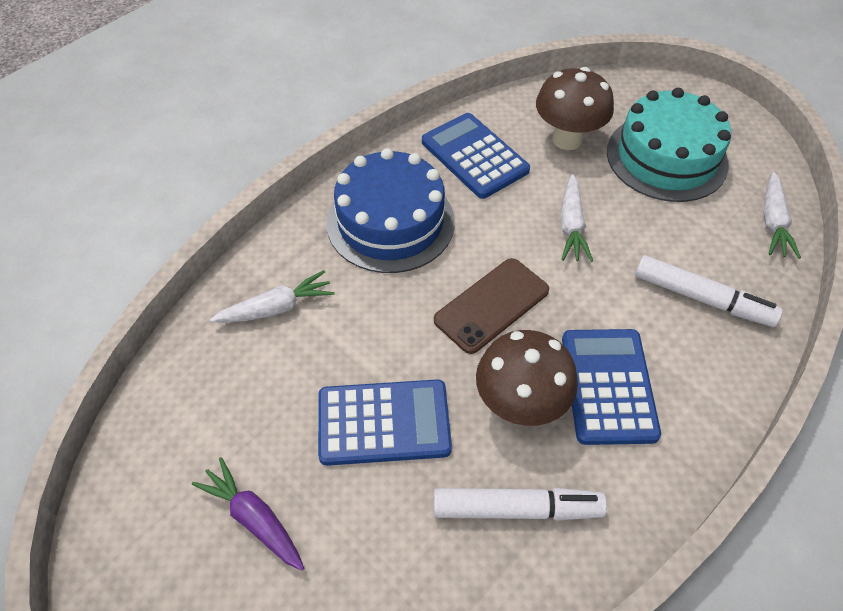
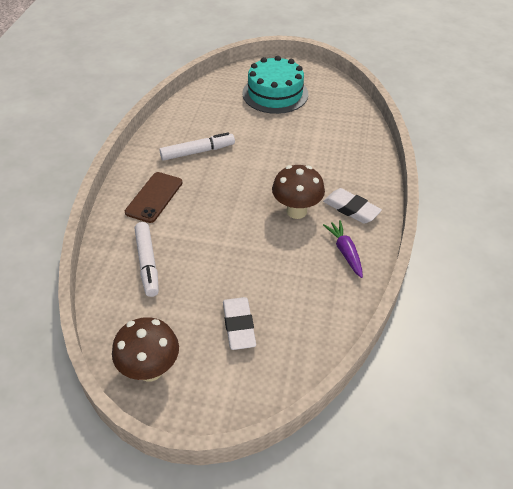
blue cake: 1 -> 0
blue calculator: 3 -> 0
white carrot: 3 -> 0
white eraser: 0 -> 2

